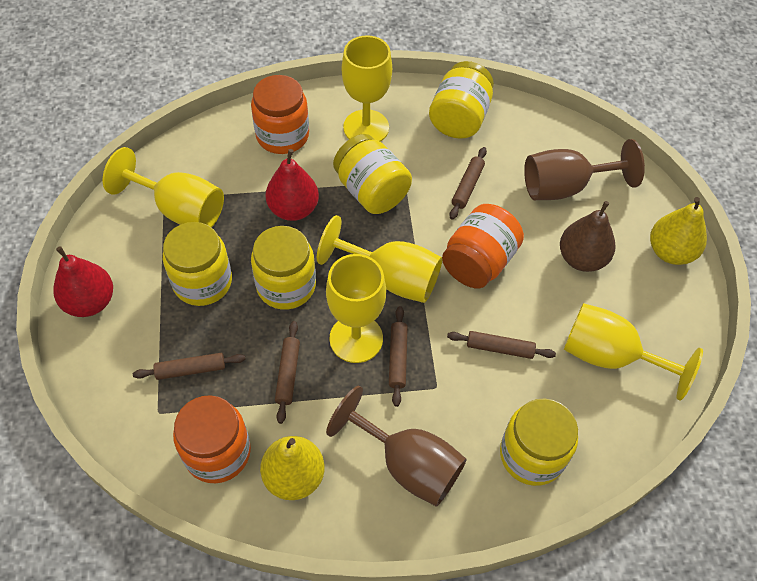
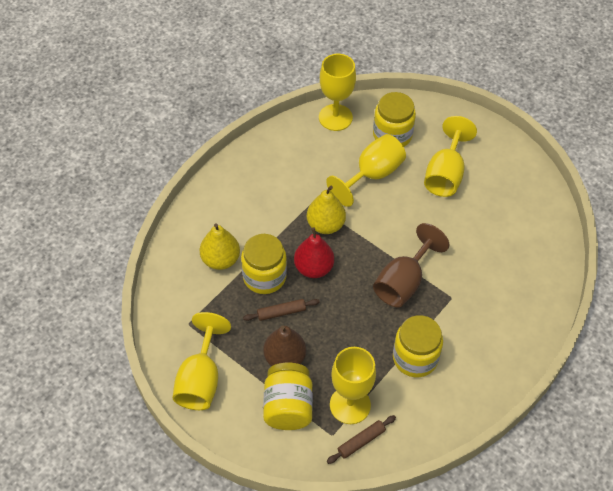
brown goblet: 2 -> 1
brown rolling pin: 5 -> 2
orange jar: 3 -> 0
red pear: 2 -> 1
yellow jar: 5 -> 4

